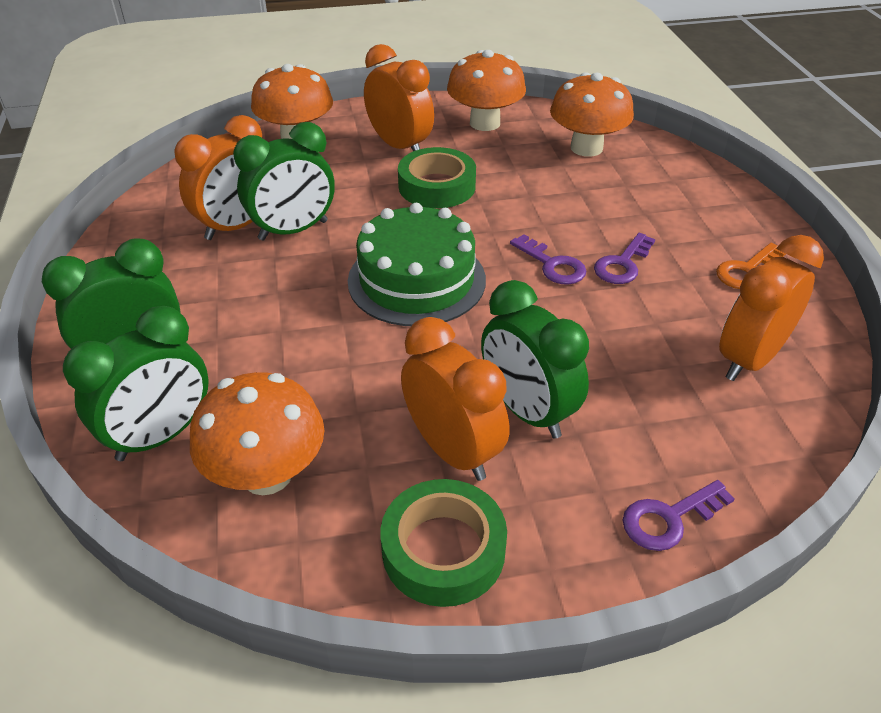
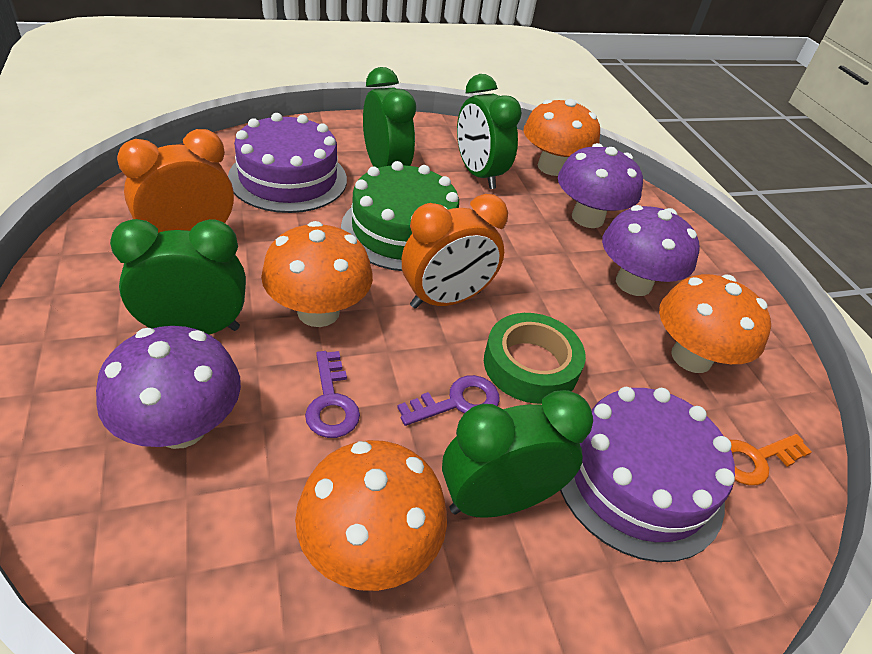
green tape: 2 -> 1
orange clock: 4 -> 2
purple cake: 0 -> 2
purple key: 3 -> 2
purple mushroom: 0 -> 3

